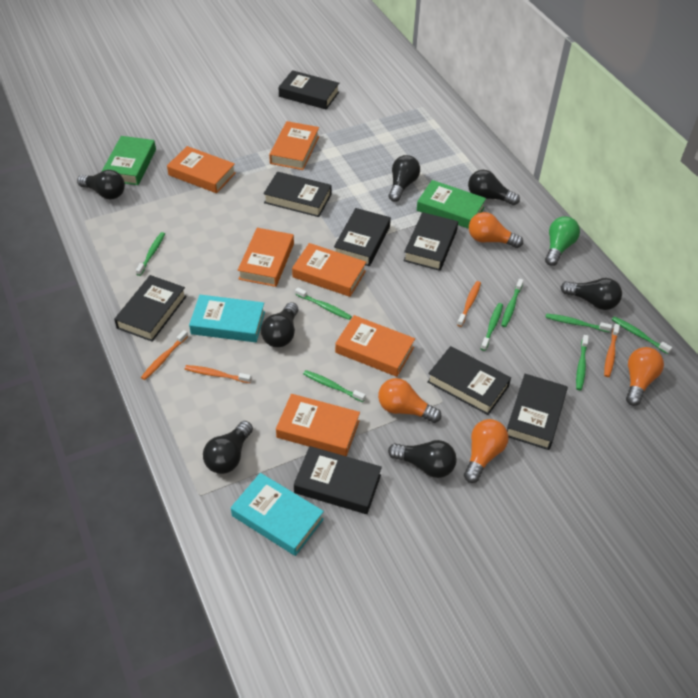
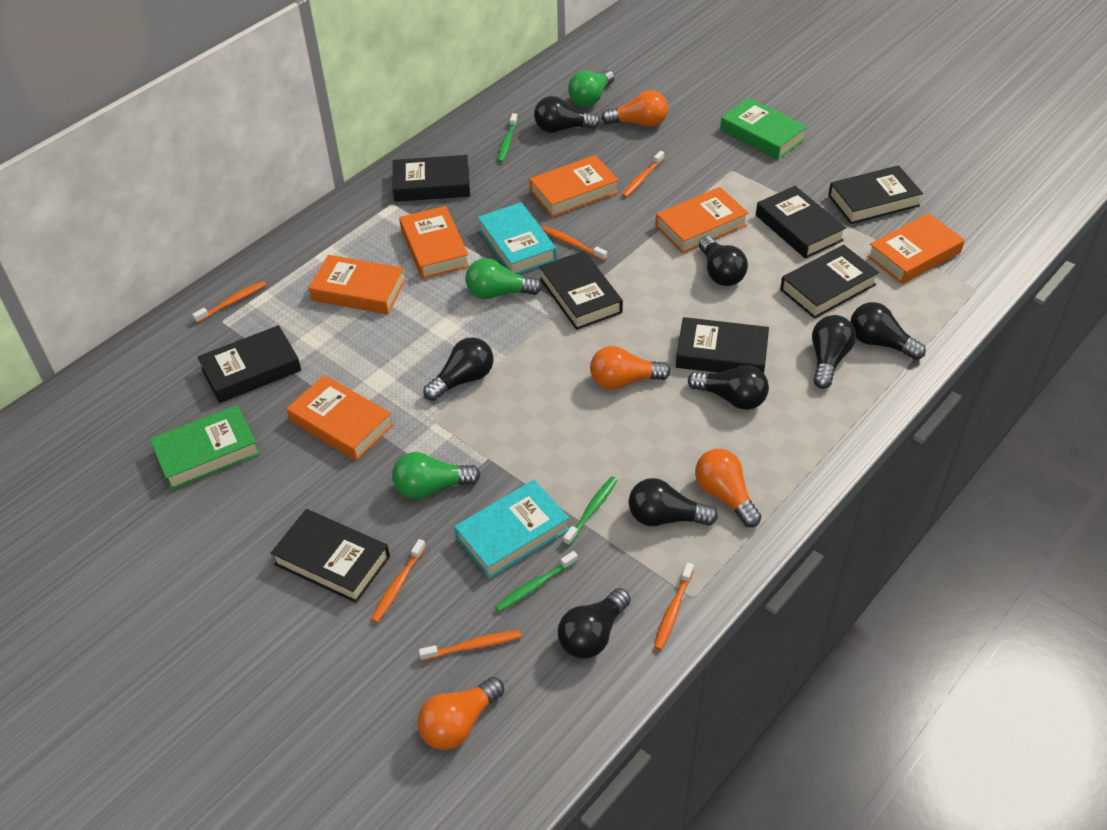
black light bulb: 7 -> 8
green light bulb: 1 -> 3
green toothbrush: 8 -> 3
orange toothbrush: 4 -> 6

